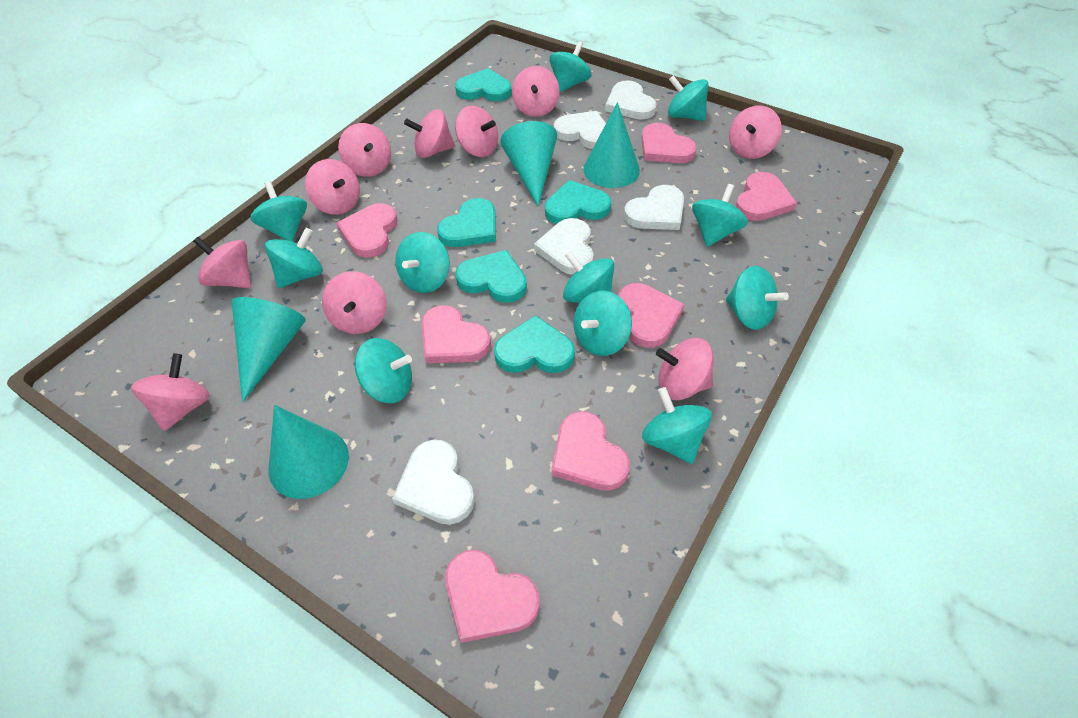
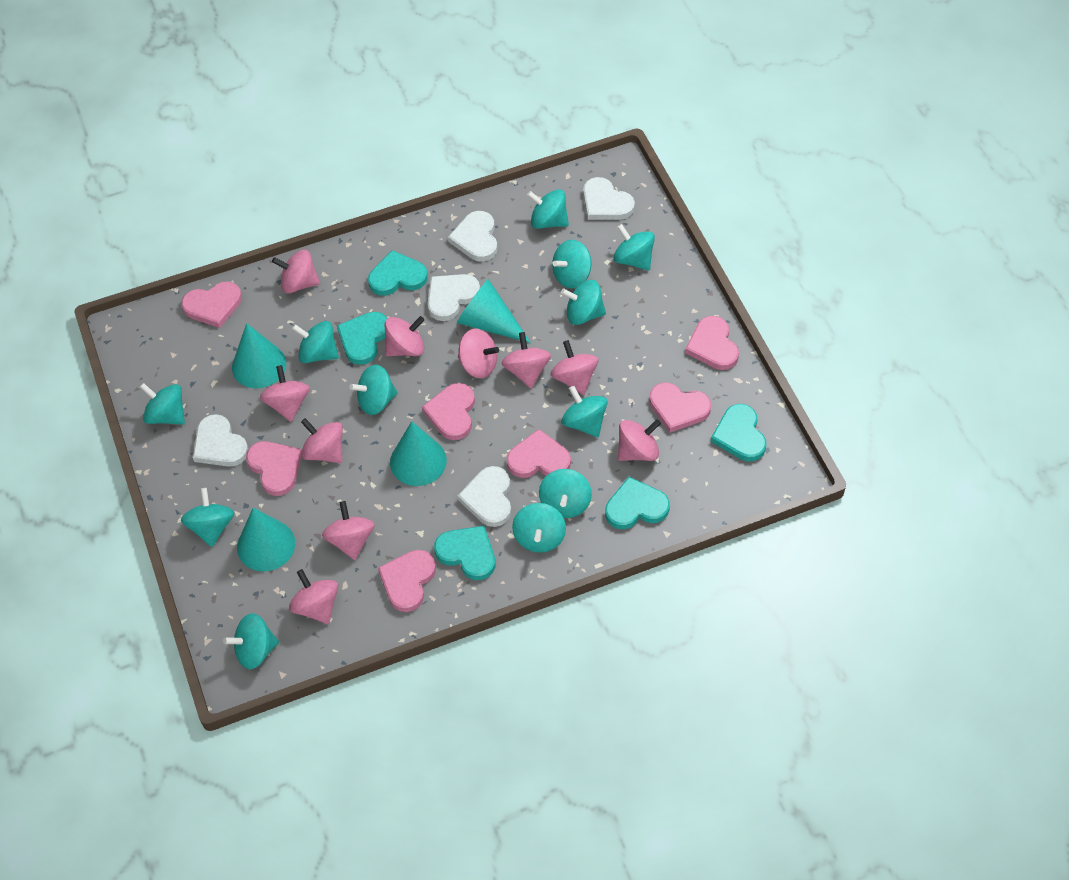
turquoise spinning top: 11 -> 12

